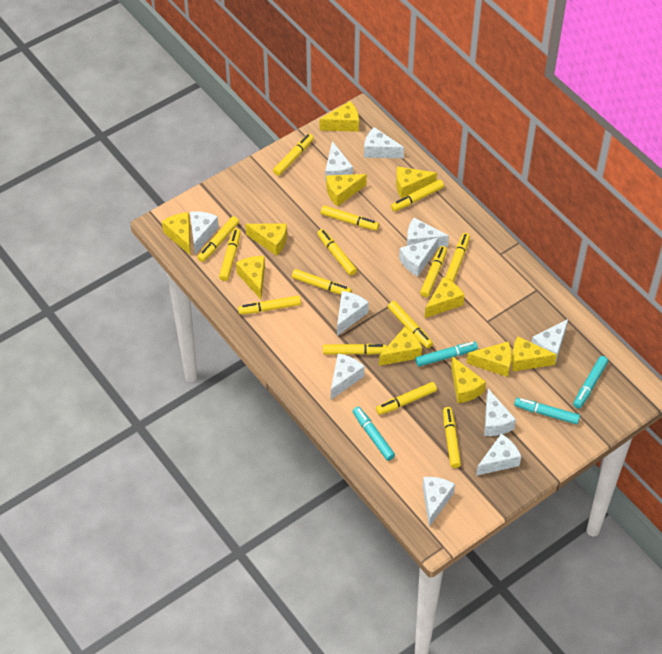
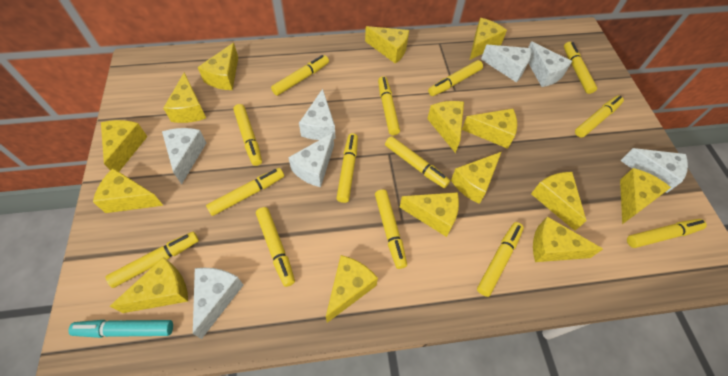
turquoise marker: 4 -> 1
white cheese: 11 -> 7
yellow cheese: 11 -> 15

